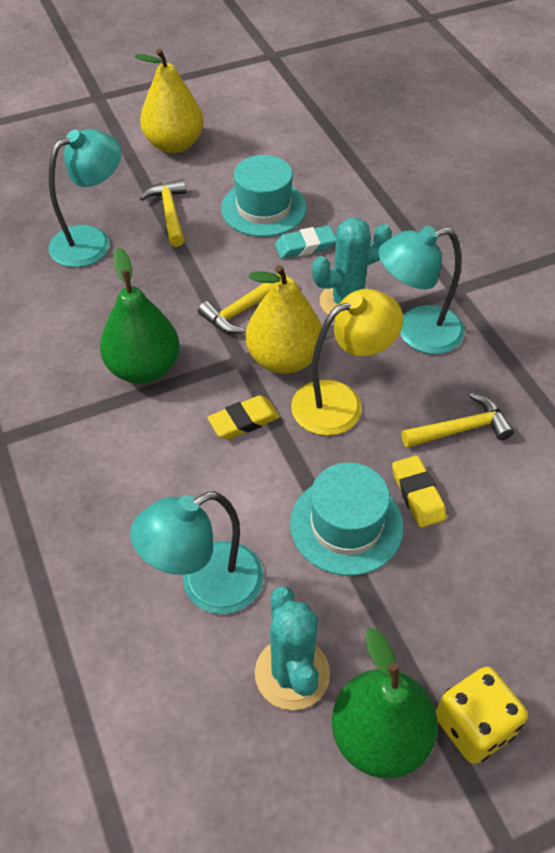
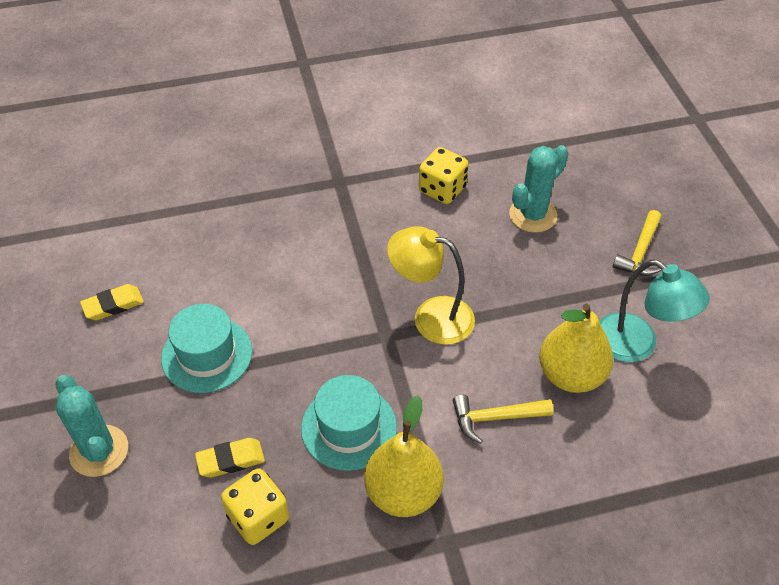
green pear: 2 -> 0
turquoise eraser: 1 -> 0
turquoise lamp: 3 -> 1
yellow dice: 1 -> 2
yellow hammer: 3 -> 2

